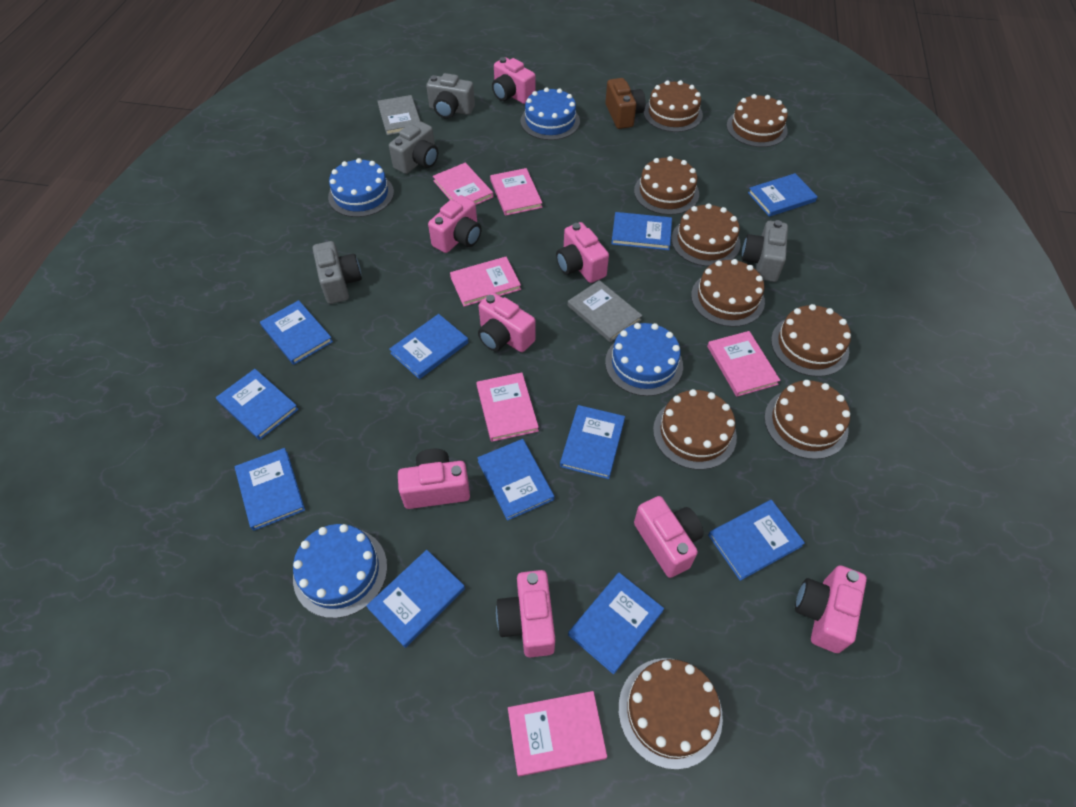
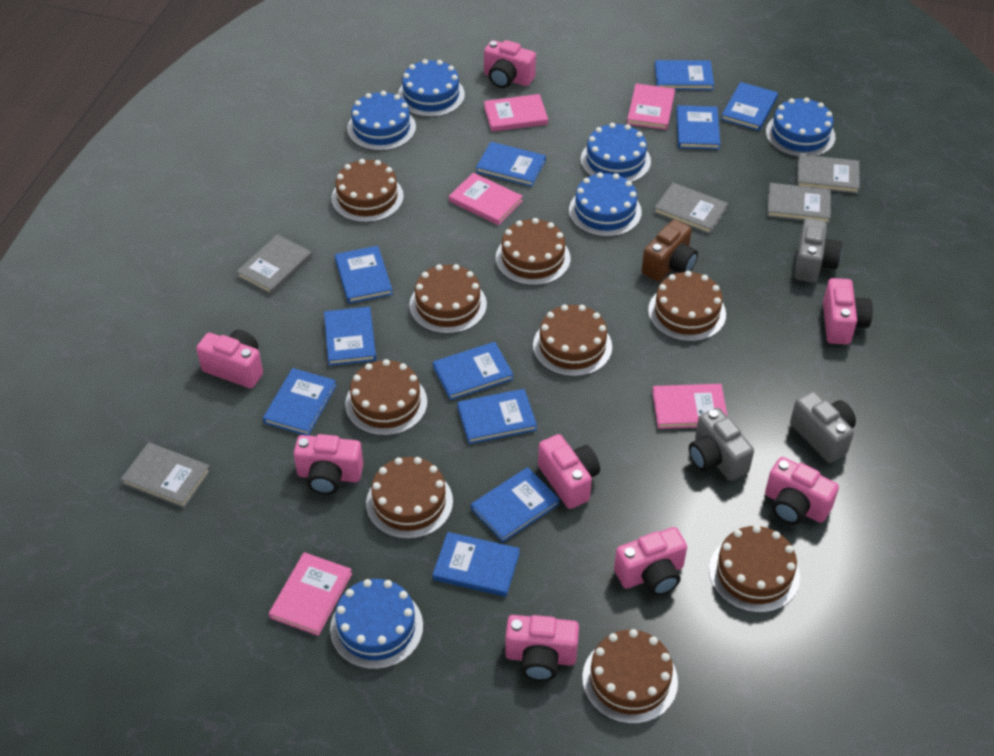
blue cake: 4 -> 6
grey book: 2 -> 5
grey camera: 4 -> 3
pink book: 6 -> 5

